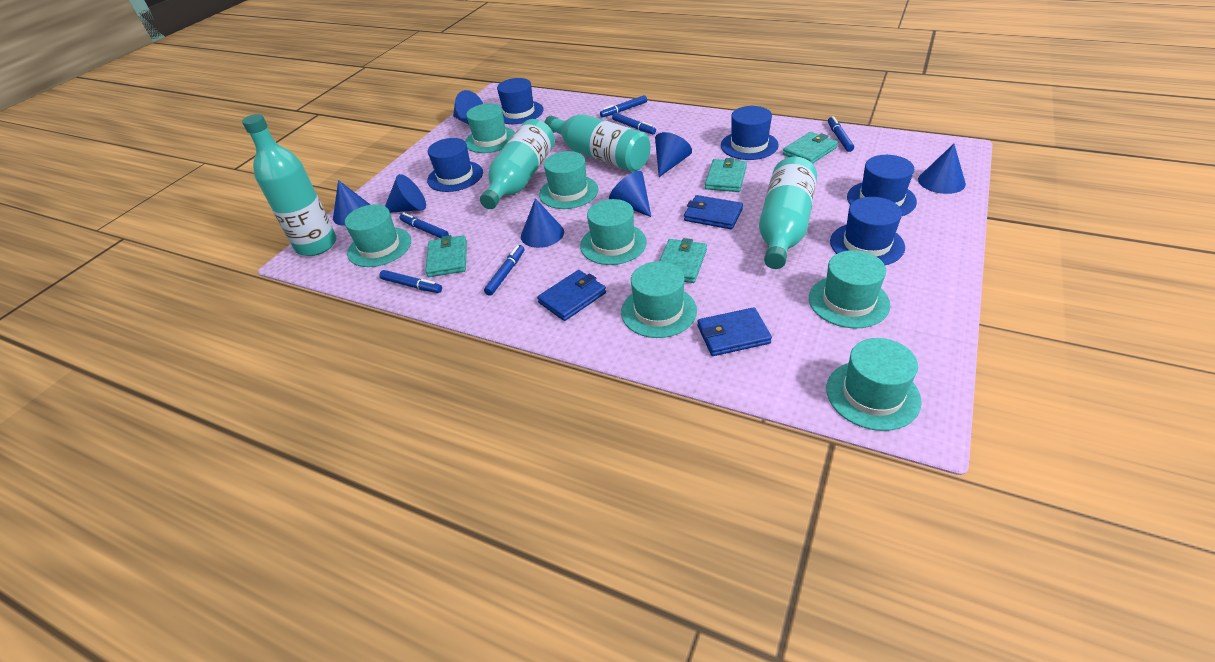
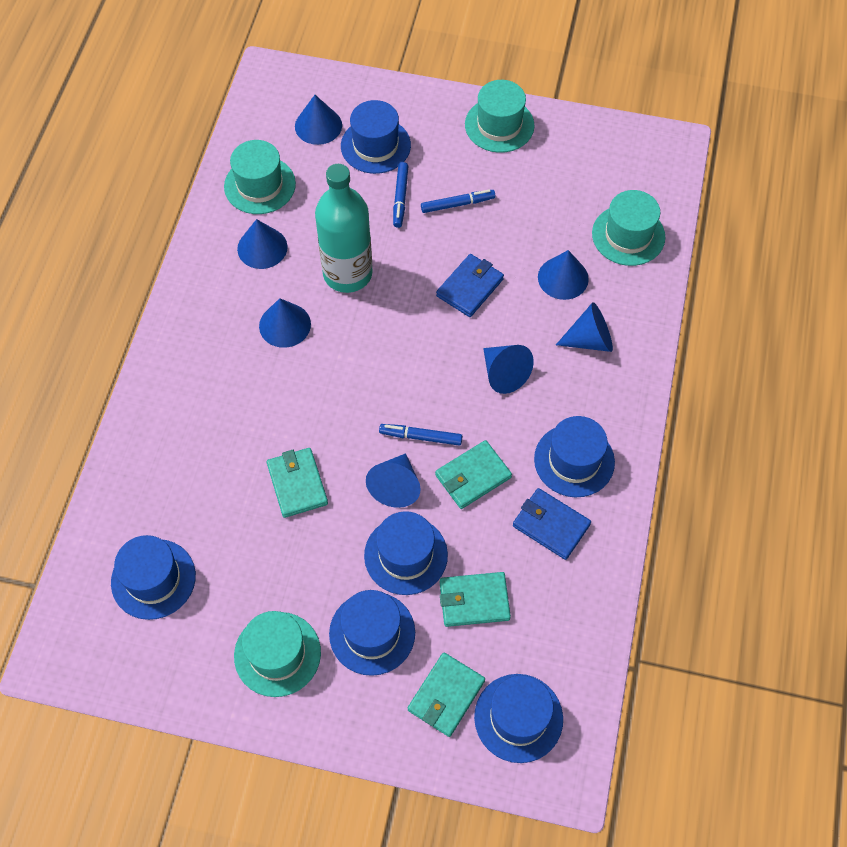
blue hat: 5 -> 6
blue marker: 6 -> 3
blue wallet: 3 -> 2
turquoise bottle: 4 -> 1
turquoise hat: 7 -> 4

